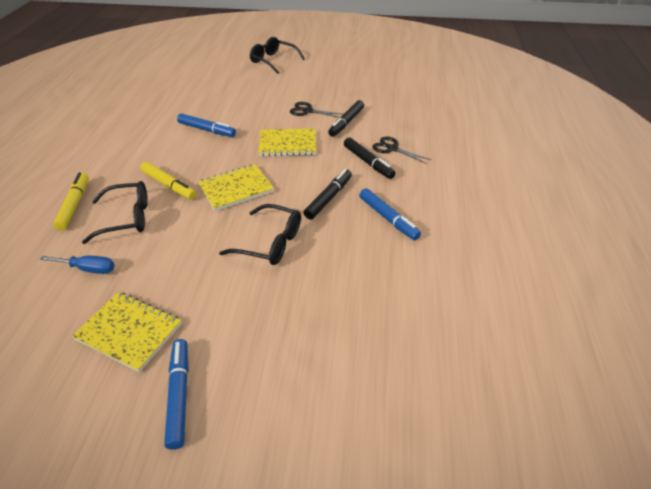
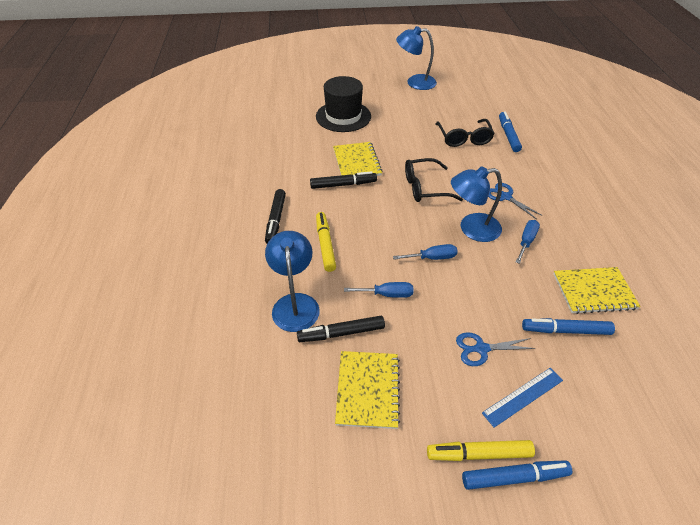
black glasses: 3 -> 2
black hat: 0 -> 1
black scissors: 2 -> 0
blue lamp: 0 -> 3
blue ruler: 0 -> 1
blue scissors: 0 -> 2
blue screwdriver: 1 -> 3

